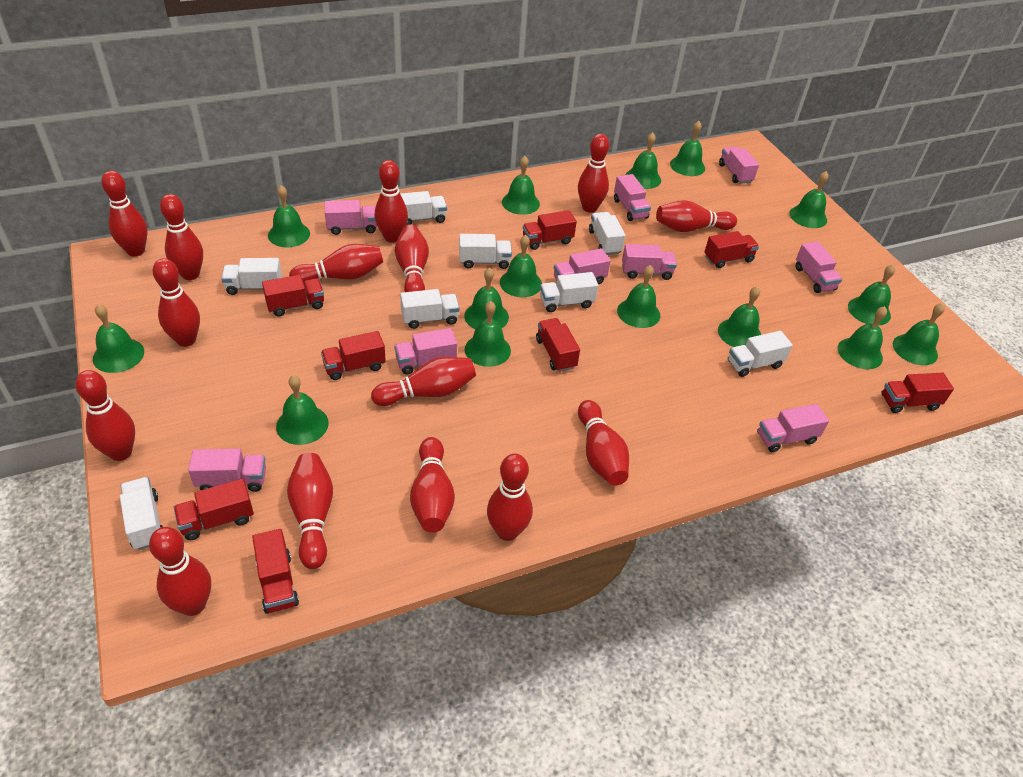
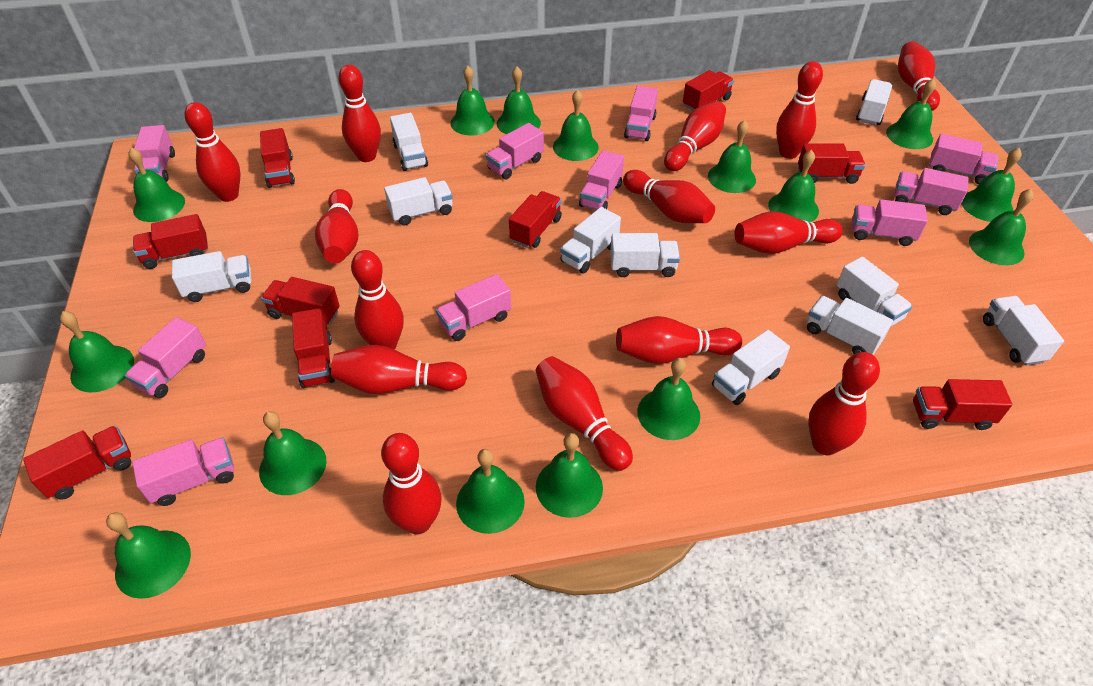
pink truck: 9 -> 10
red bowling pin: 15 -> 14
red truck: 8 -> 9
white truck: 8 -> 10

